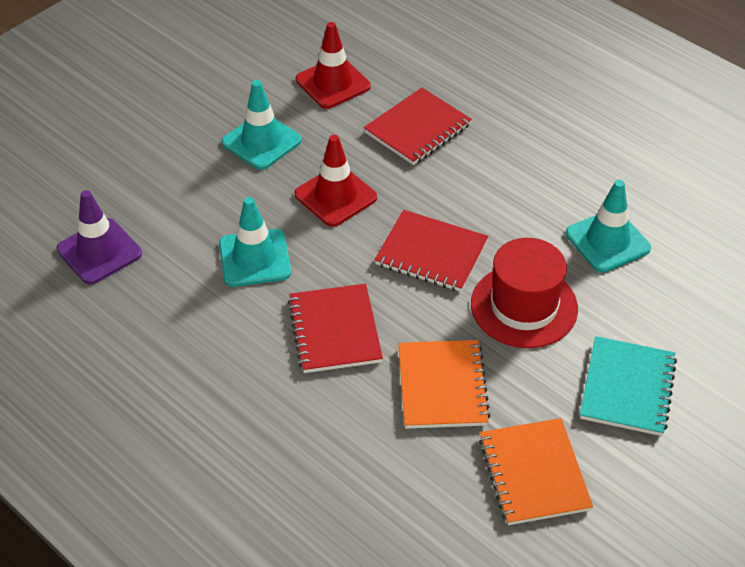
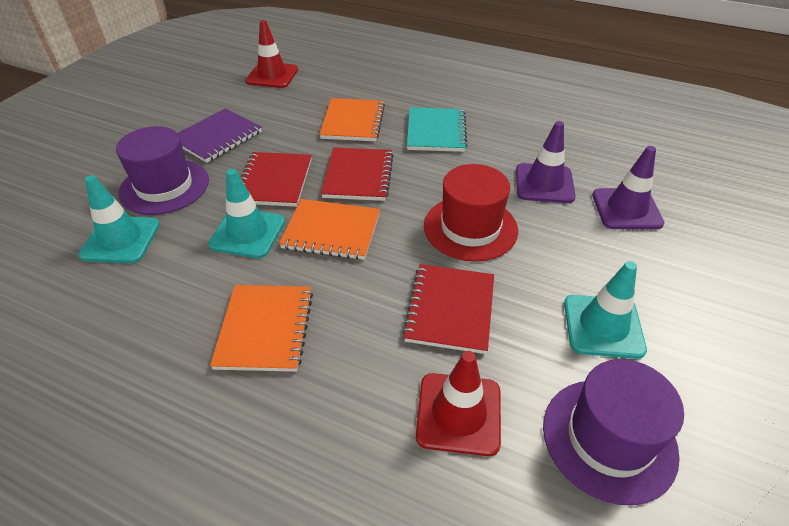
orange notebook: 2 -> 3
purple hat: 0 -> 2
purple notebook: 0 -> 1
purple traffic cone: 1 -> 2

